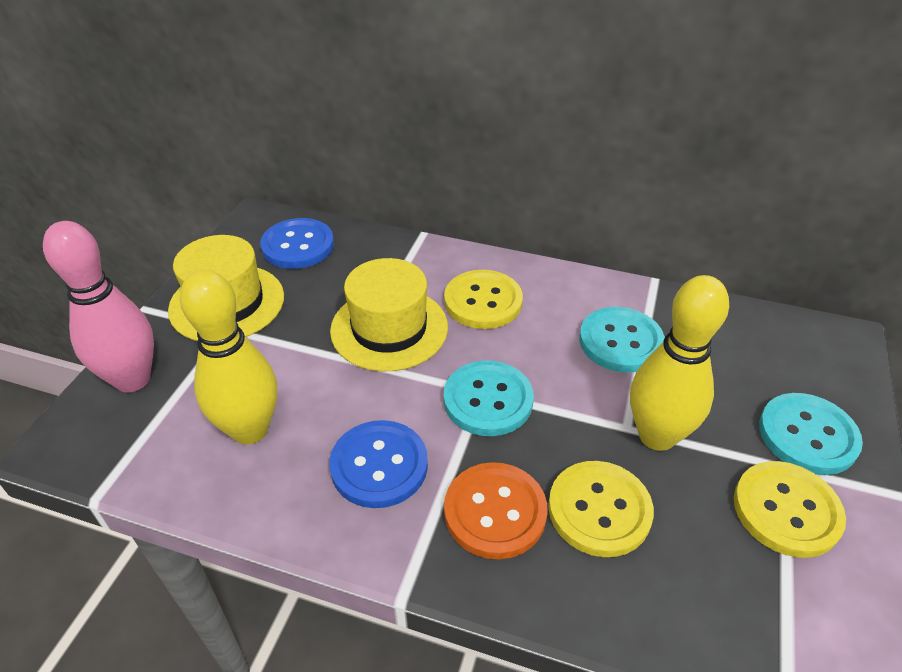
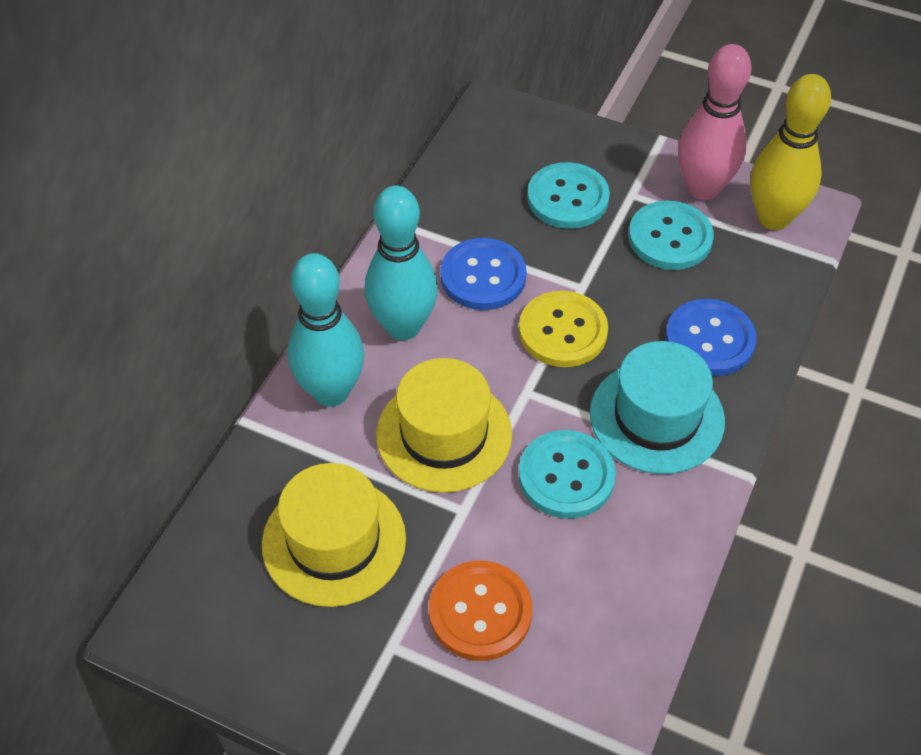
turquoise bowling pin: 0 -> 2
turquoise hat: 0 -> 1
yellow bowling pin: 2 -> 1
yellow button: 3 -> 1

